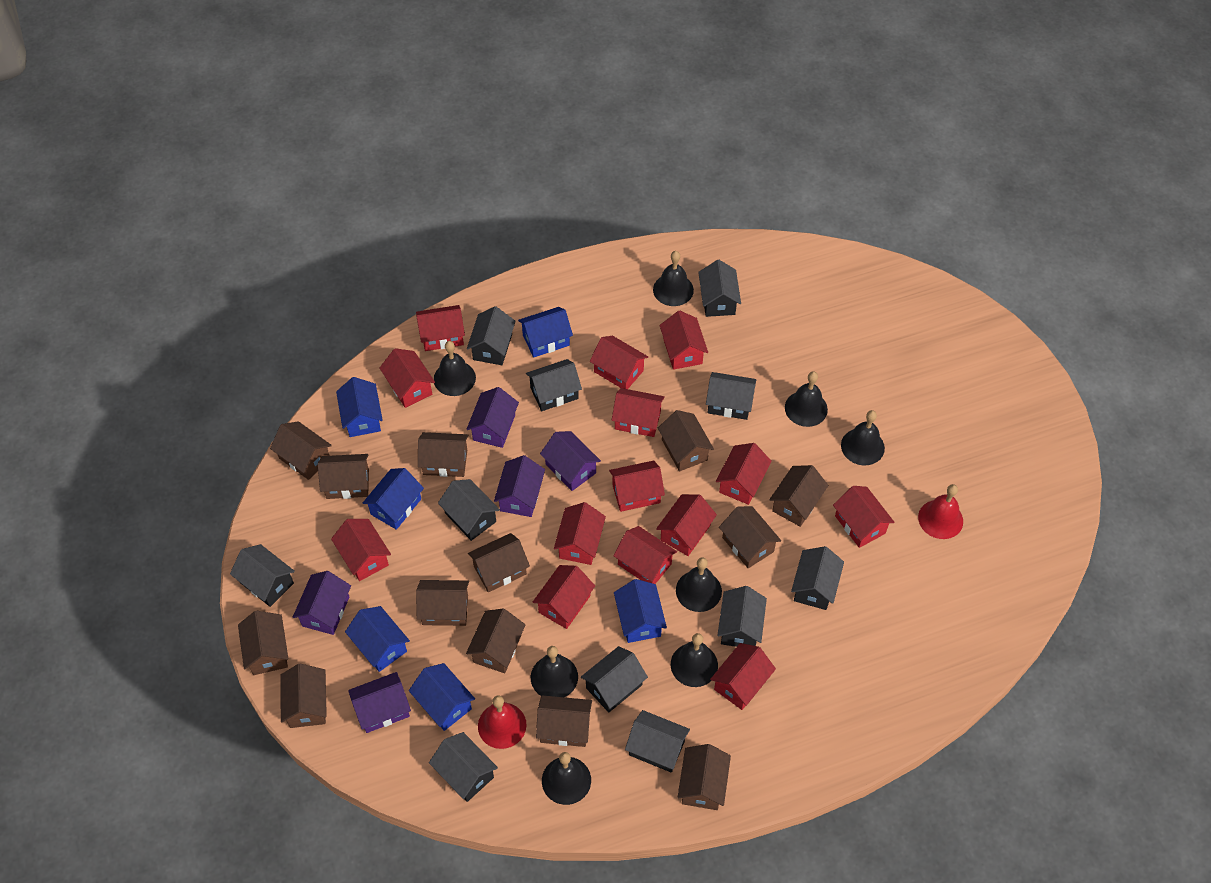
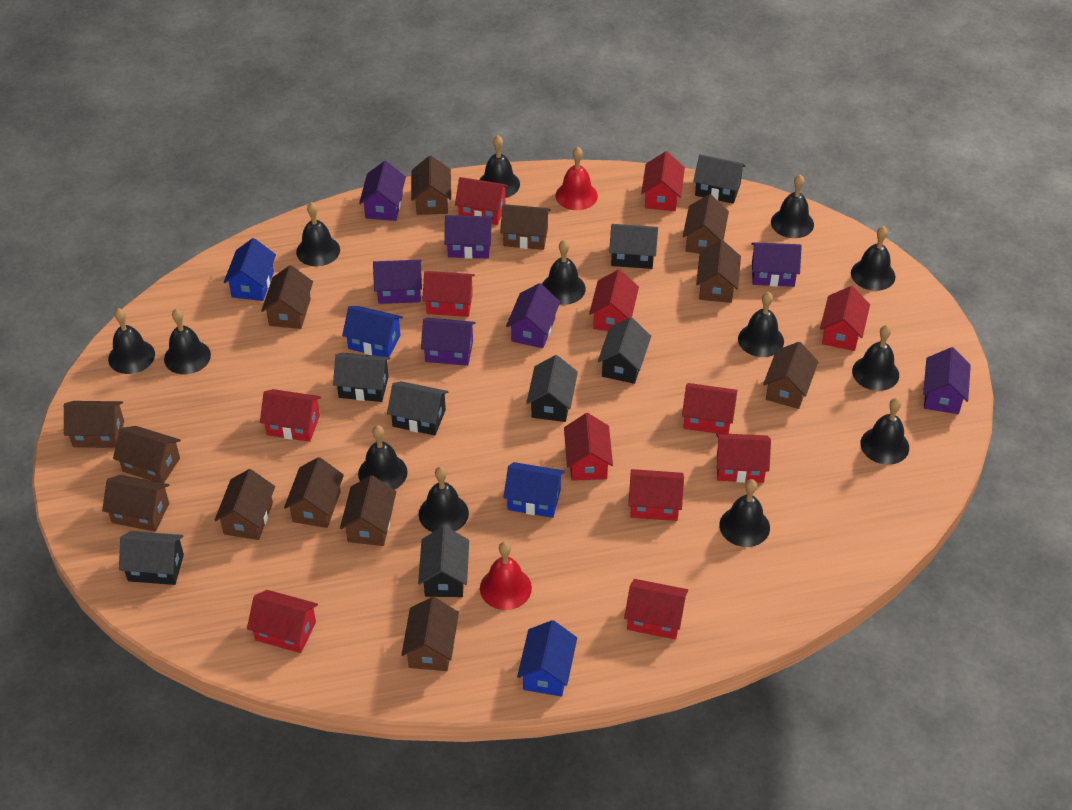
black bell: 8 -> 13
black house: 11 -> 8
blue house: 6 -> 4
purple house: 5 -> 7
red house: 14 -> 12

